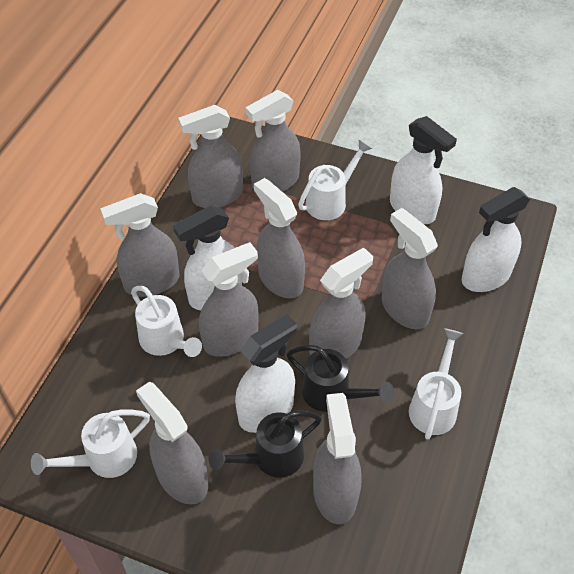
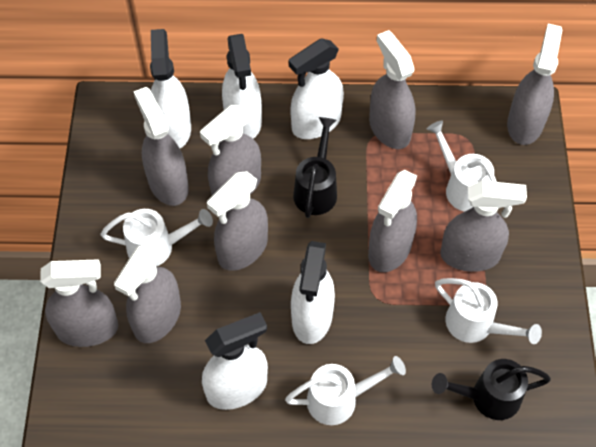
white spray bottle: 4 -> 5

